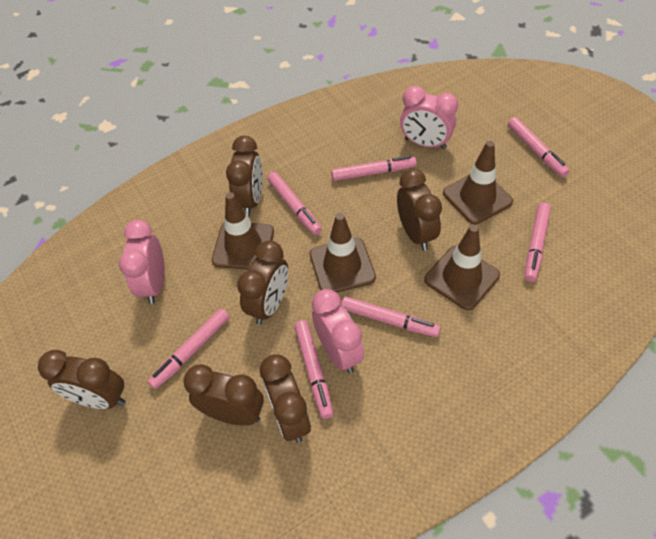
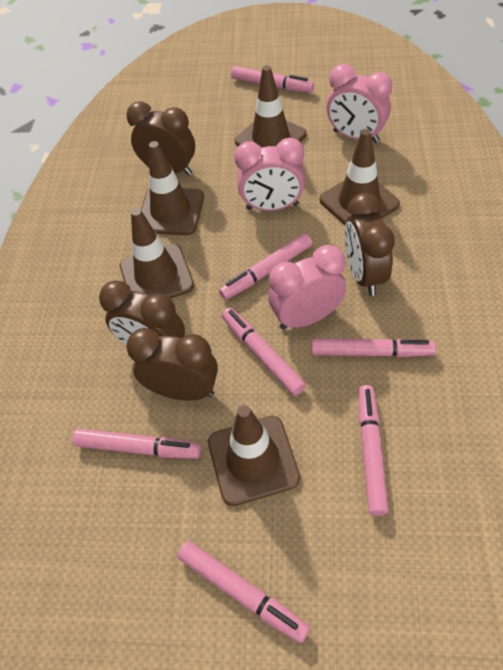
brown clock: 6 -> 4
brown traffic cone: 4 -> 5

